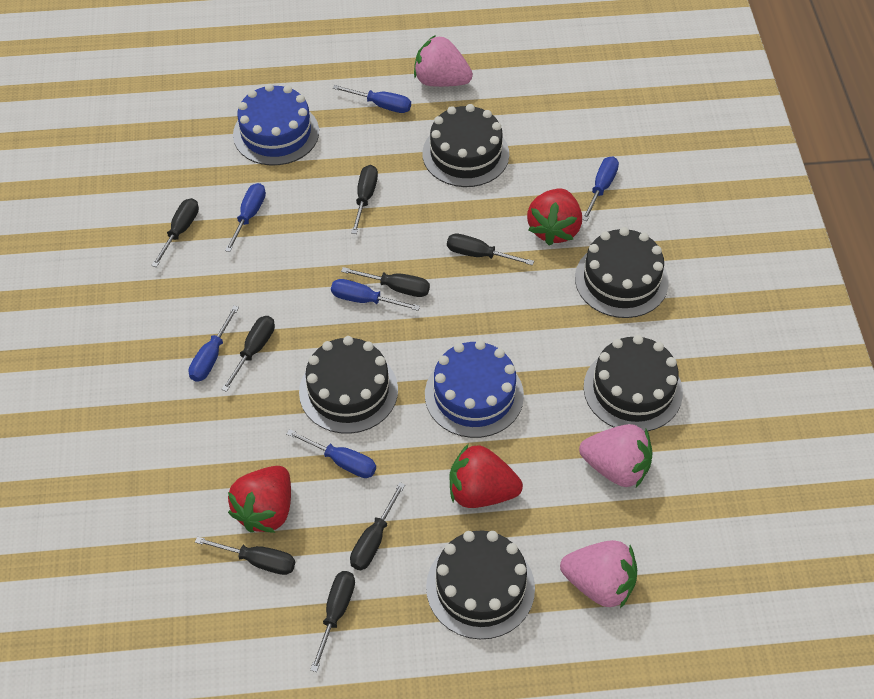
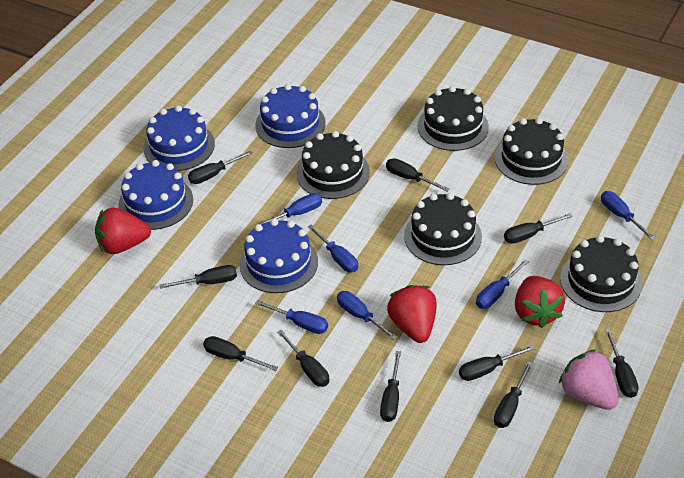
black screwdriver: 8 -> 10
blue cake: 2 -> 4
pink strawberry: 3 -> 1

